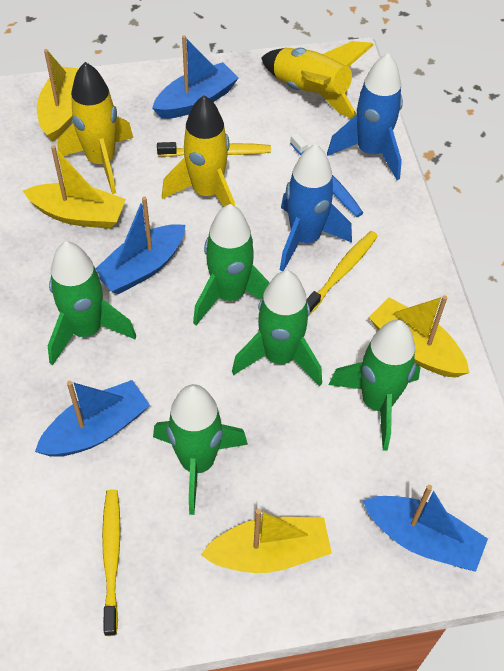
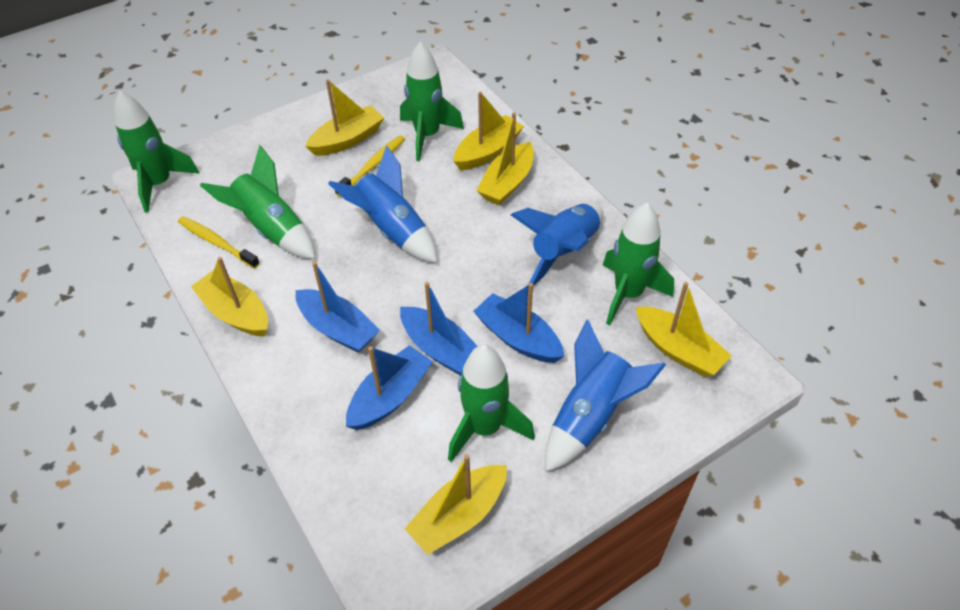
blue rocket: 2 -> 3
blue toothbrush: 1 -> 0
yellow boat: 4 -> 6
yellow rocket: 3 -> 0
yellow toothbrush: 3 -> 2

